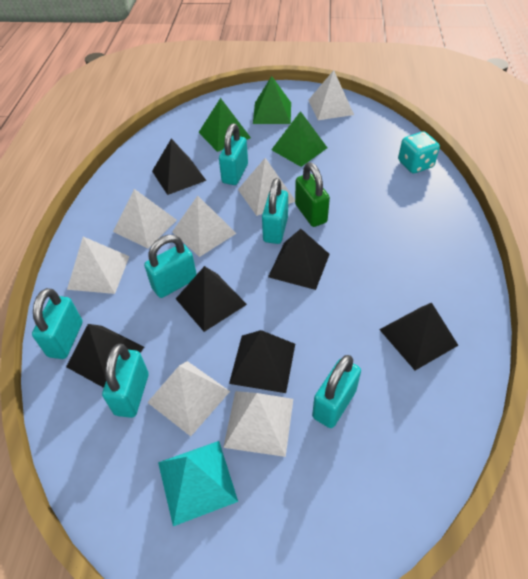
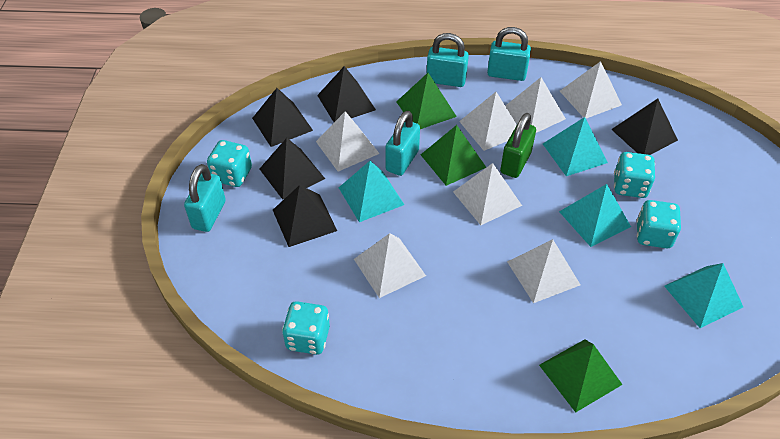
black pyramid: 6 -> 5
turquoise dice: 1 -> 4
turquoise padlock: 6 -> 4
turquoise pyramid: 1 -> 4

